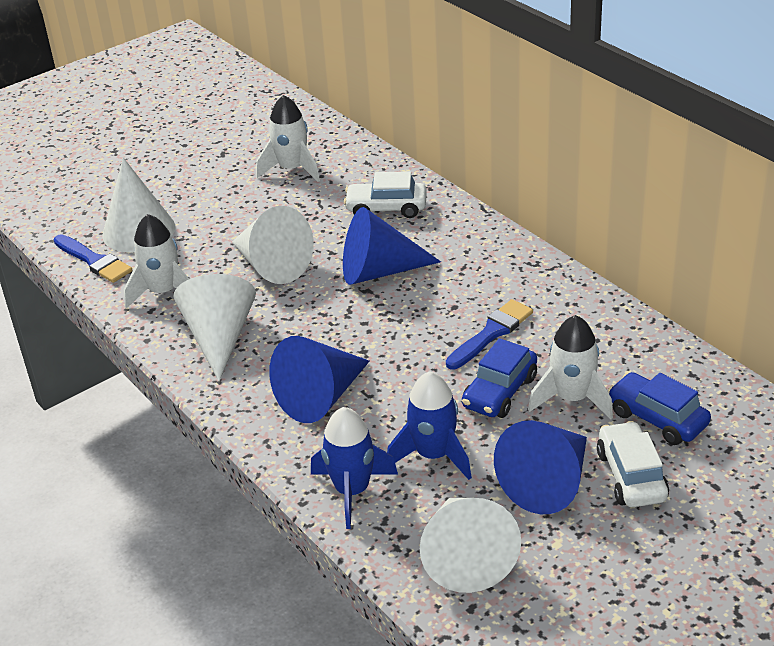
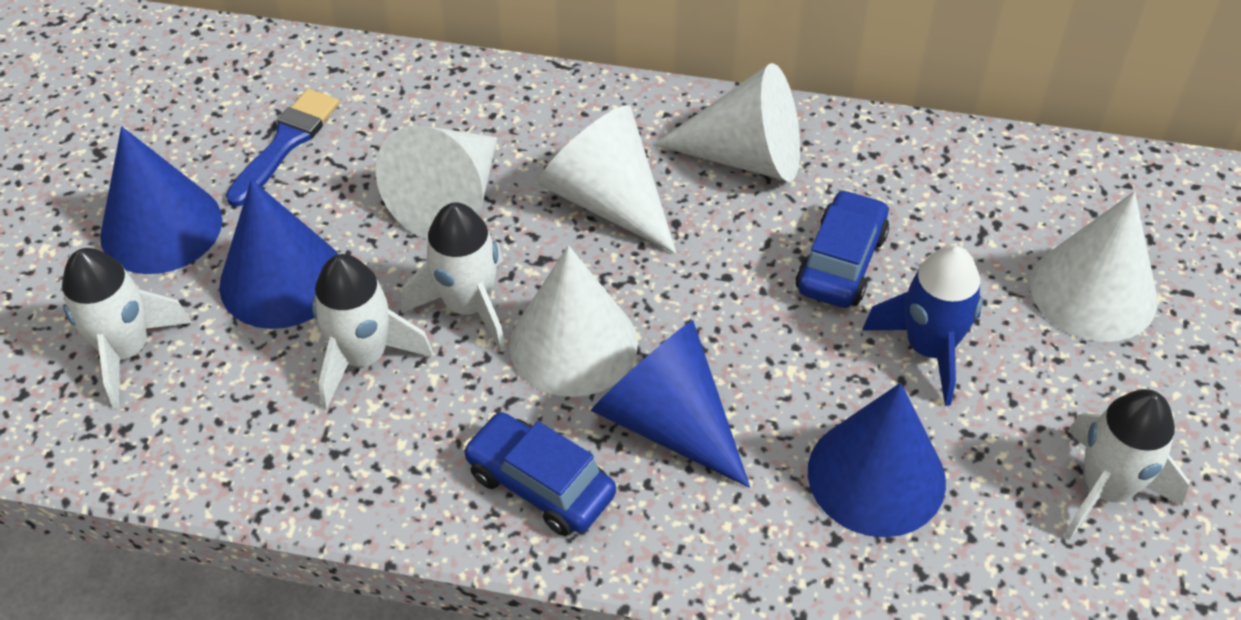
blue brush: 2 -> 1
blue cone: 3 -> 4
blue rocket: 2 -> 1
white car: 2 -> 0
white cone: 4 -> 5
white rocket: 3 -> 4

